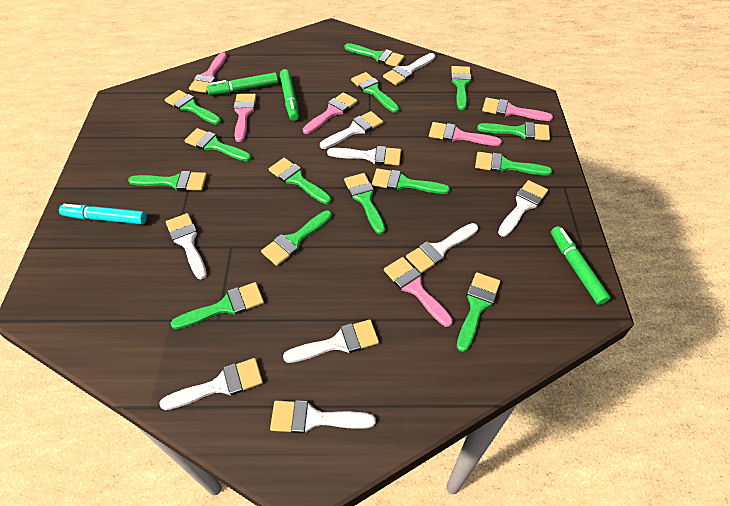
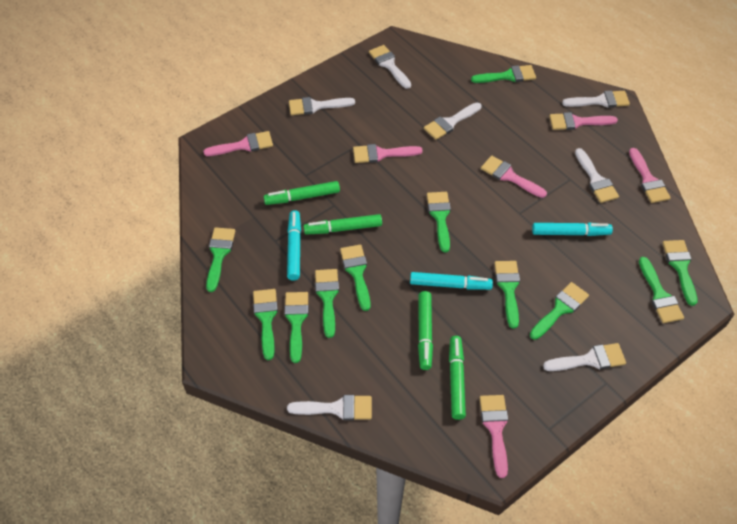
green brush: 14 -> 11
green marker: 3 -> 4
turquoise marker: 1 -> 3
white brush: 9 -> 7

